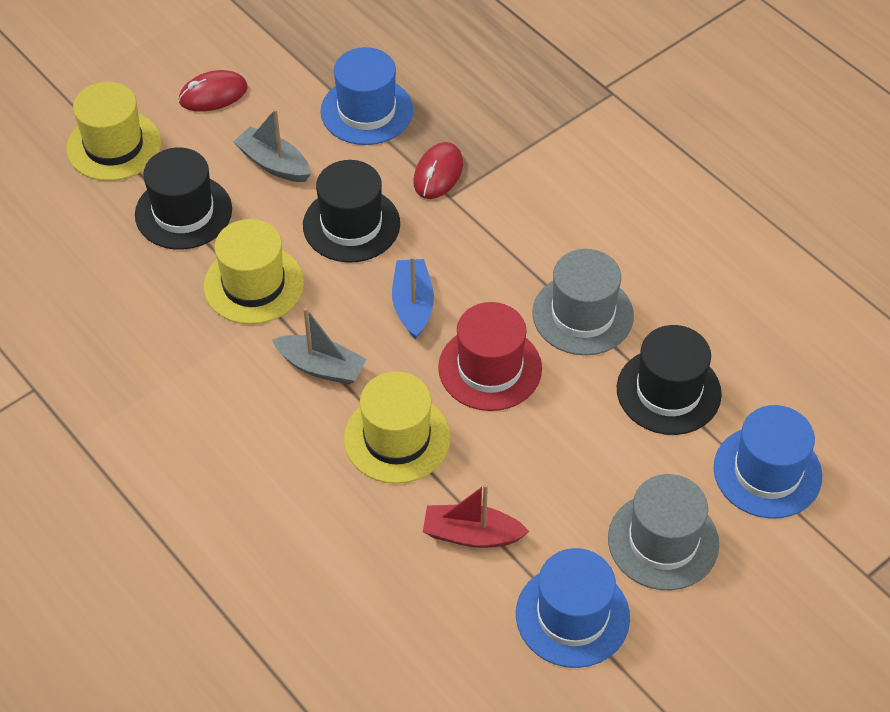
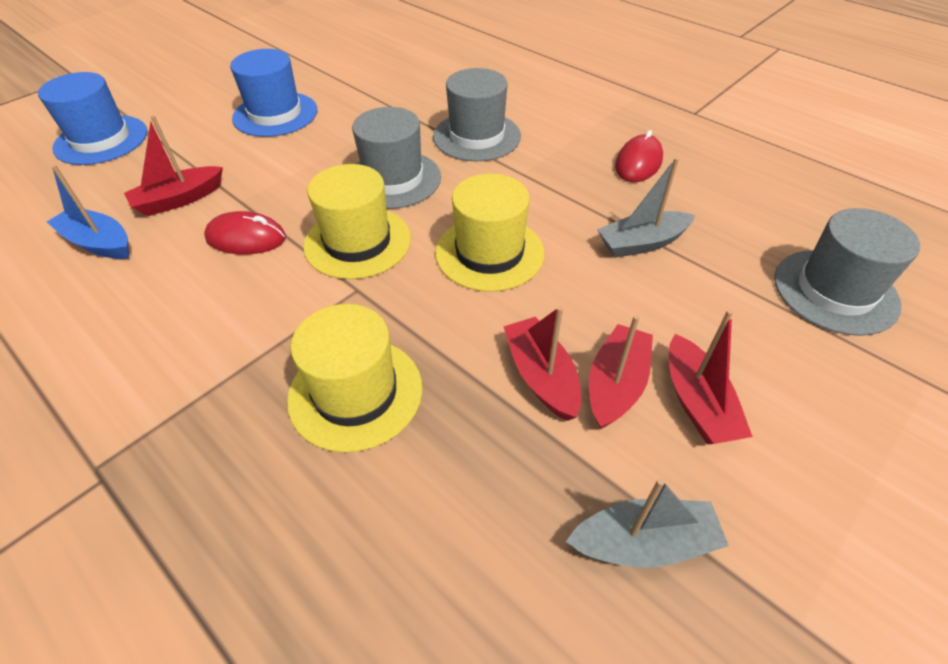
black hat: 3 -> 0
blue hat: 3 -> 2
grey hat: 2 -> 3
red boat: 1 -> 4
red hat: 1 -> 0

